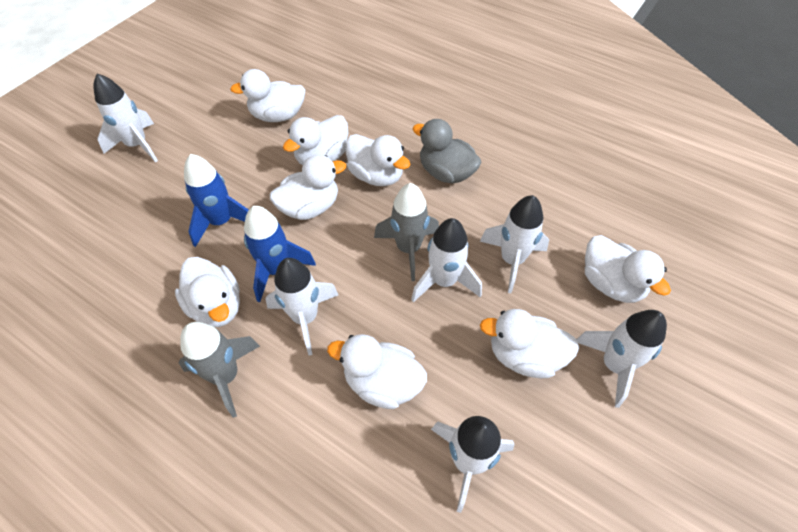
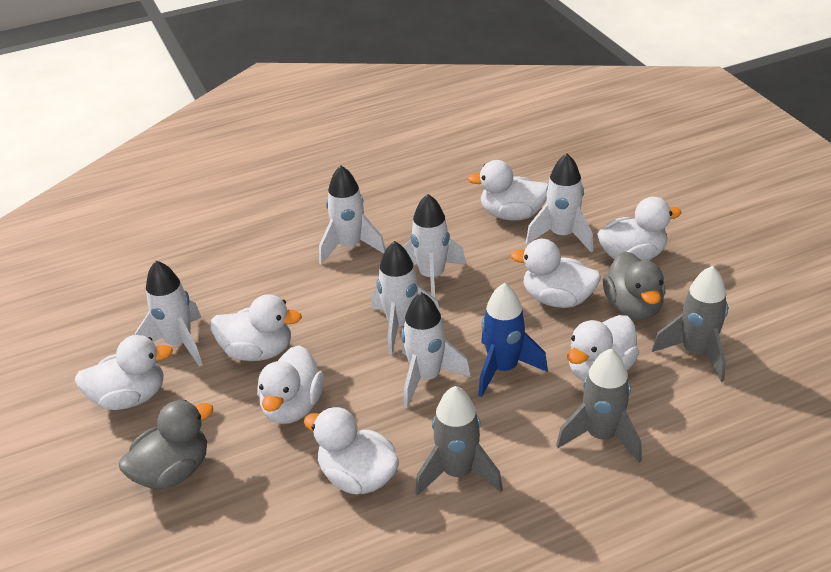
blue rocket: 2 -> 1
grey duck: 1 -> 2
grey rocket: 2 -> 3

